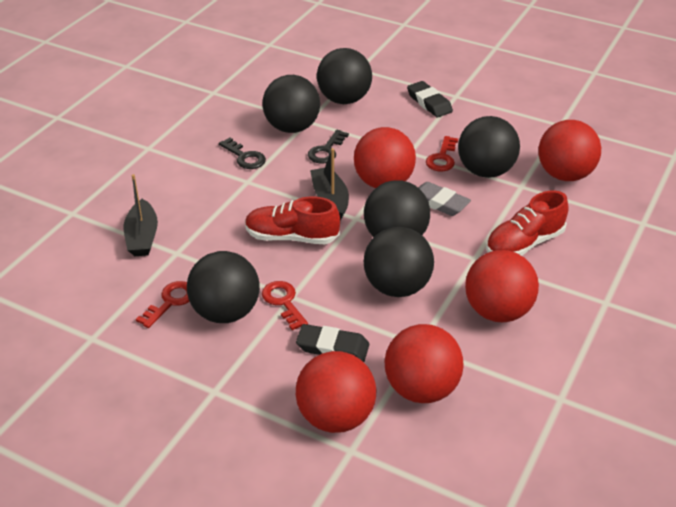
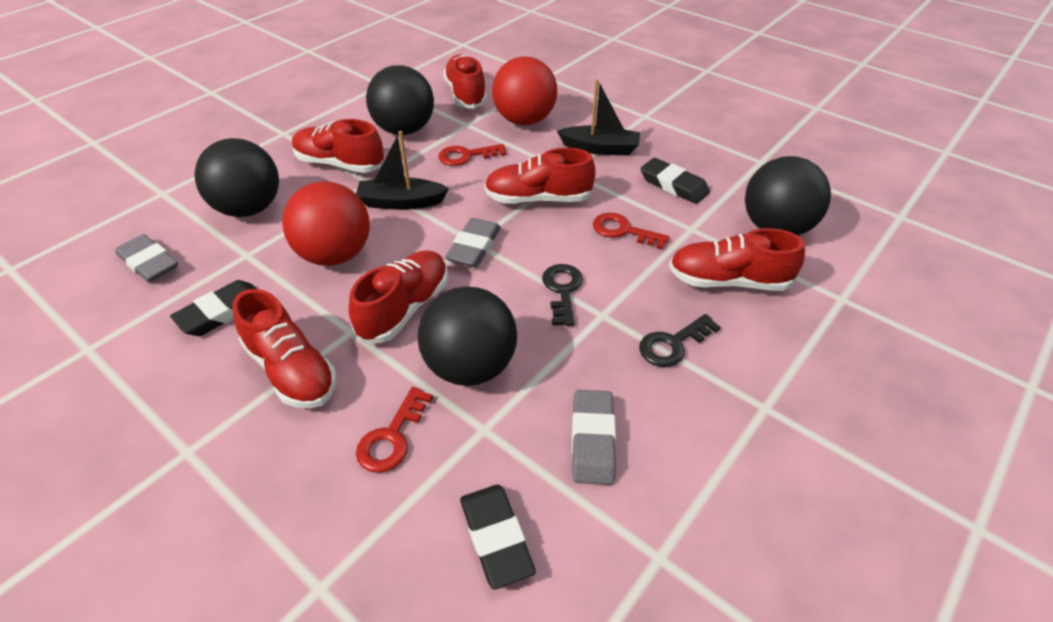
black ball: 6 -> 4
black eraser: 2 -> 3
grey eraser: 1 -> 3
red ball: 5 -> 2
red shoe: 2 -> 6

